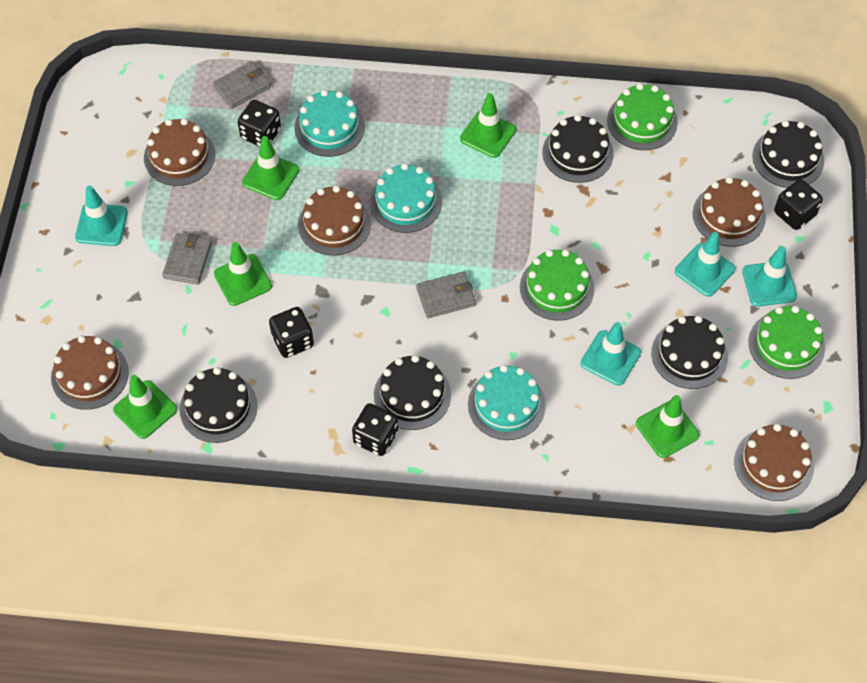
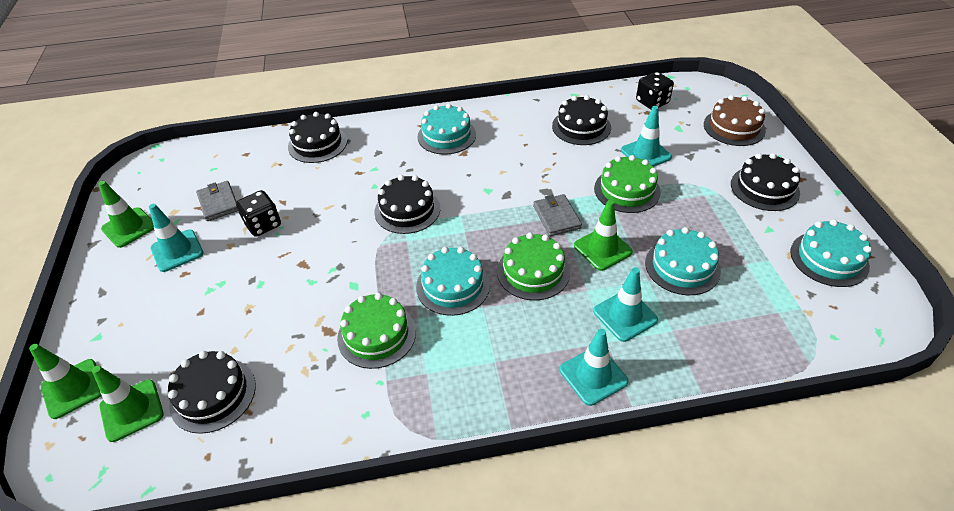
black dice: 4 -> 2
brown cake: 5 -> 1
green traffic cone: 5 -> 4
grey wallet: 3 -> 2
turquoise cake: 3 -> 4

